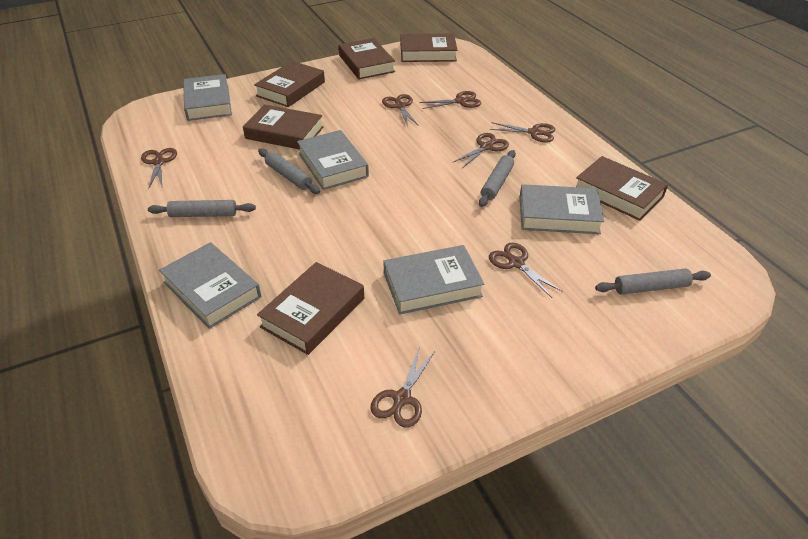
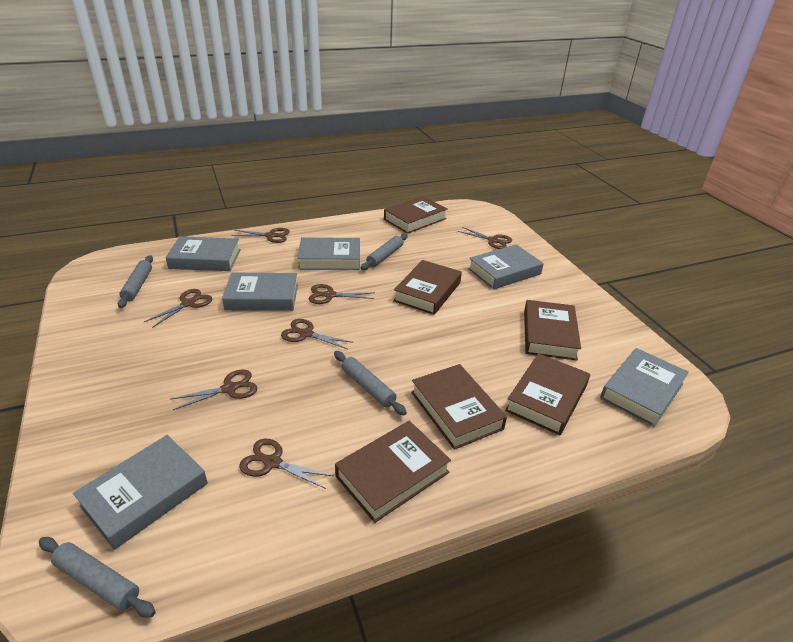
grey book: 5 -> 6

